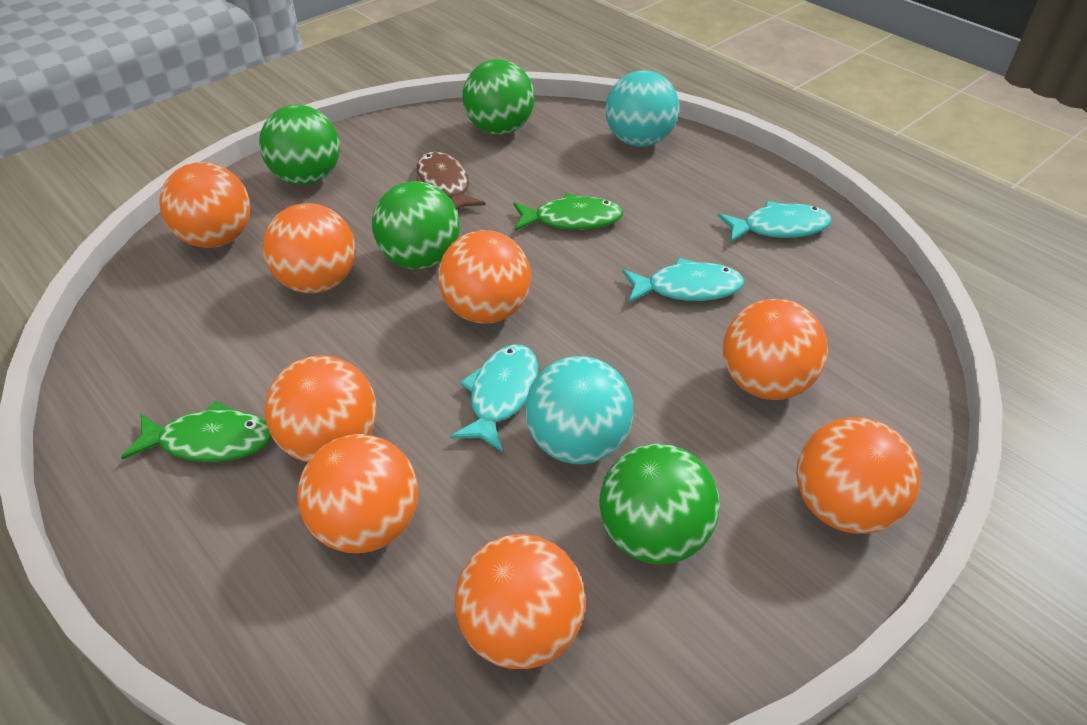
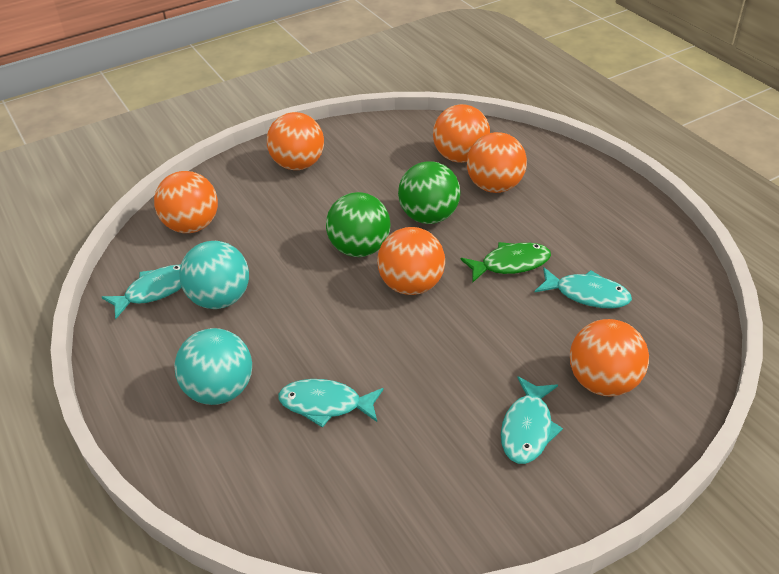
brown fish: 1 -> 0
green ball: 4 -> 2
green fish: 2 -> 1
orange ball: 8 -> 6
turquoise fish: 3 -> 4

